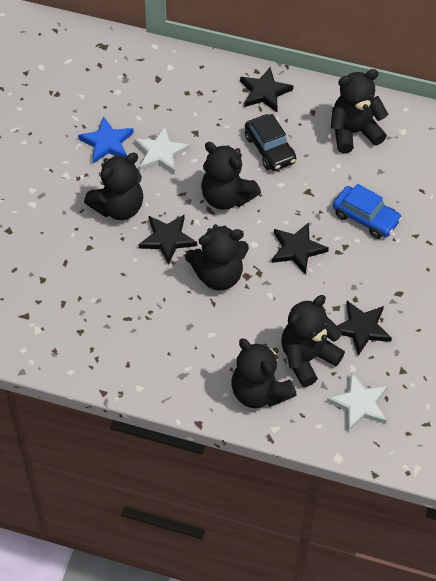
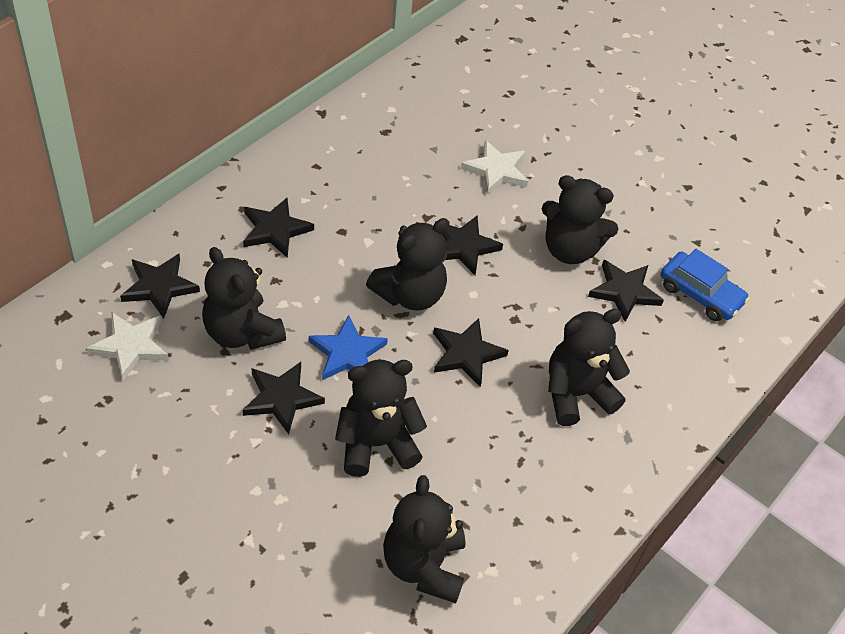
black car: 1 -> 0
black star: 4 -> 6

